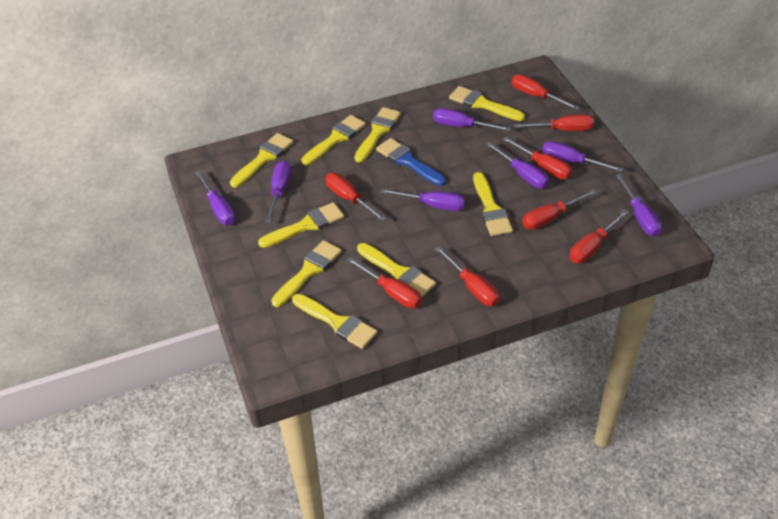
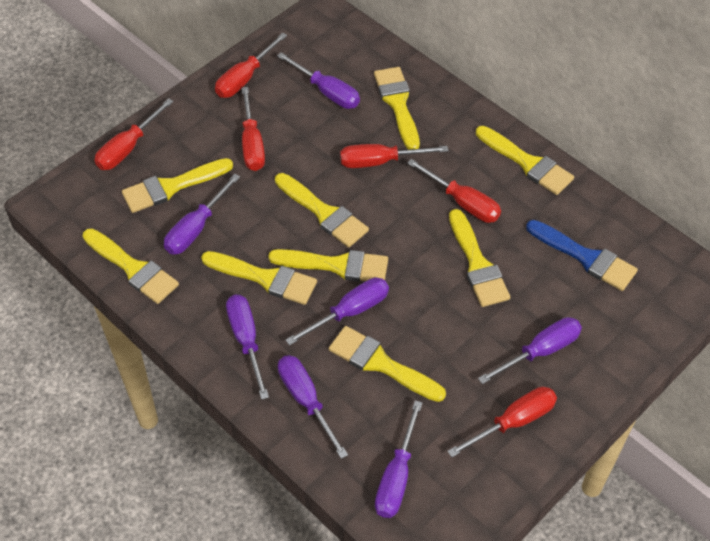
red screwdriver: 8 -> 6

